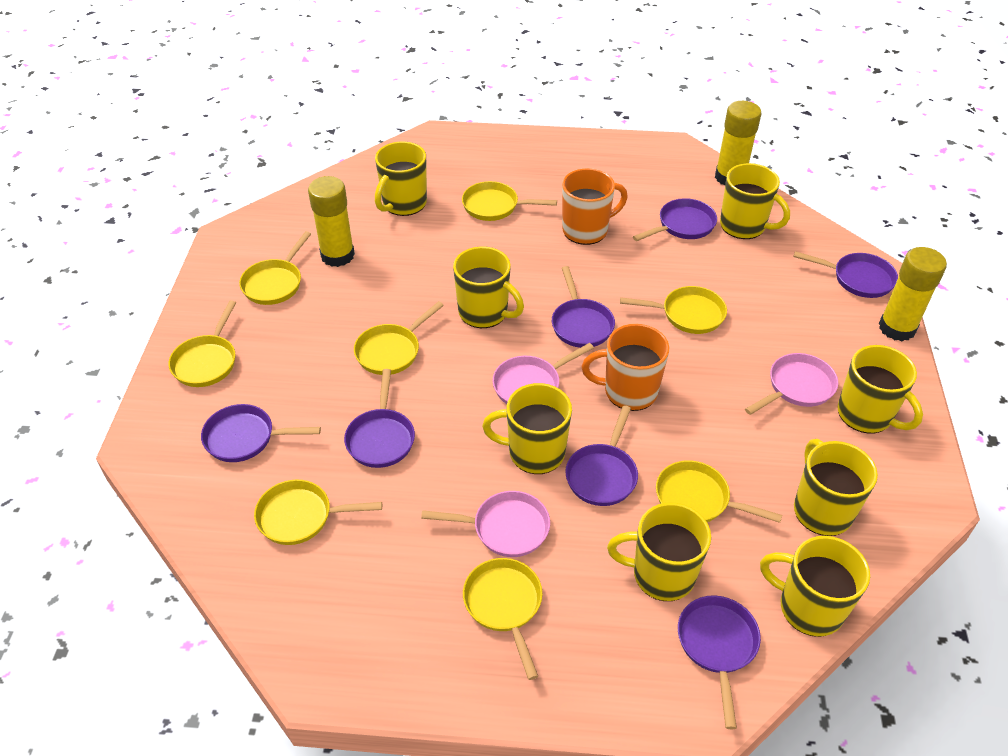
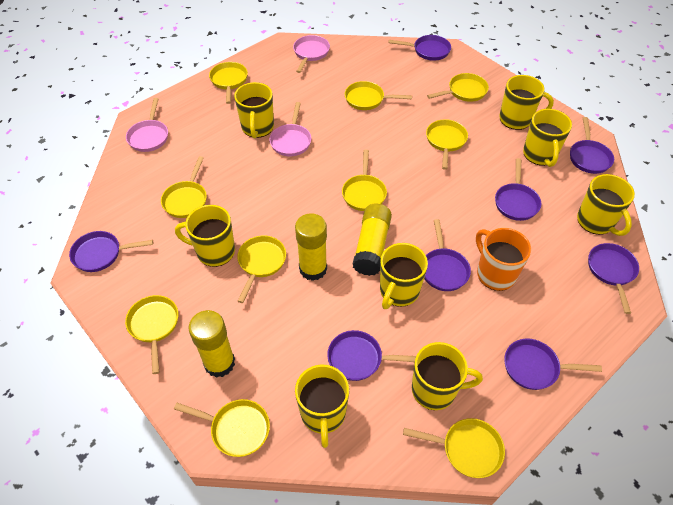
orange mug: 2 -> 1
purple pan: 7 -> 8
yellow pan: 8 -> 10

